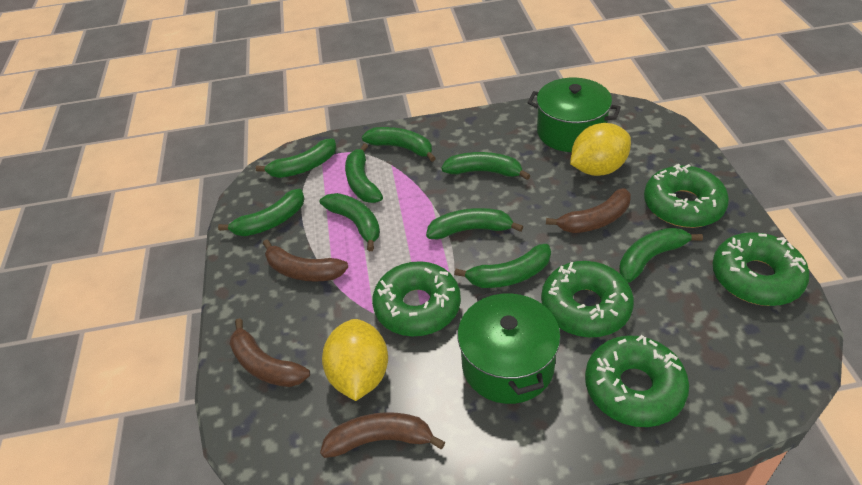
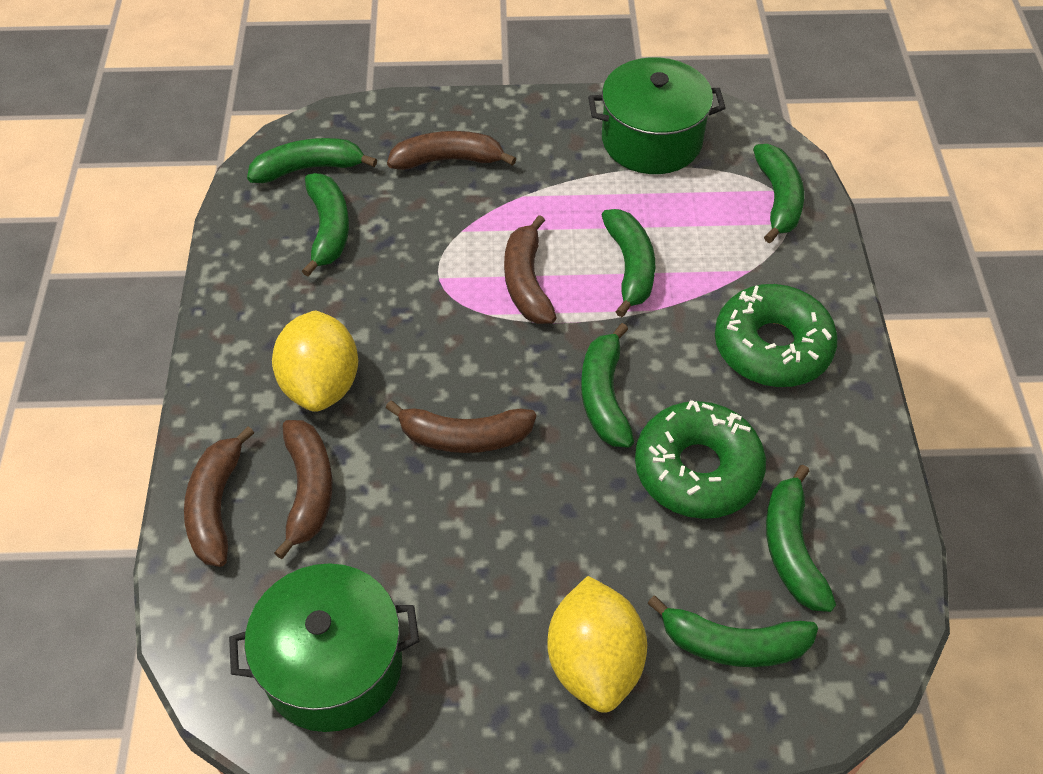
brown banana: 4 -> 5
green banana: 9 -> 7
green donut: 5 -> 2

